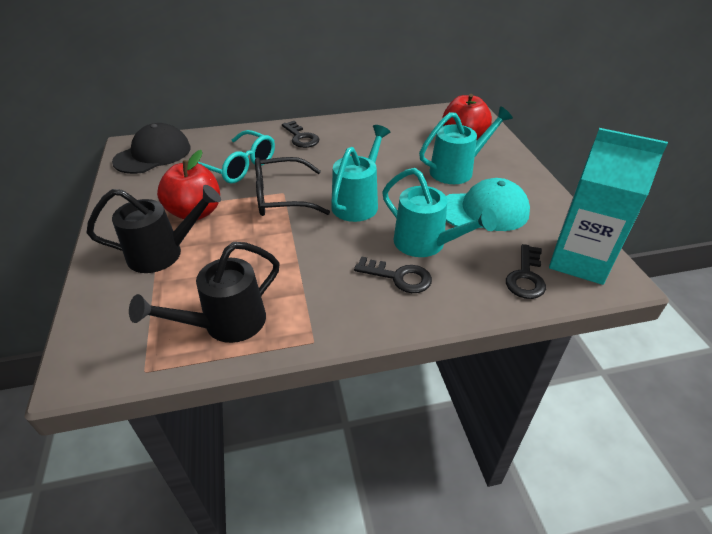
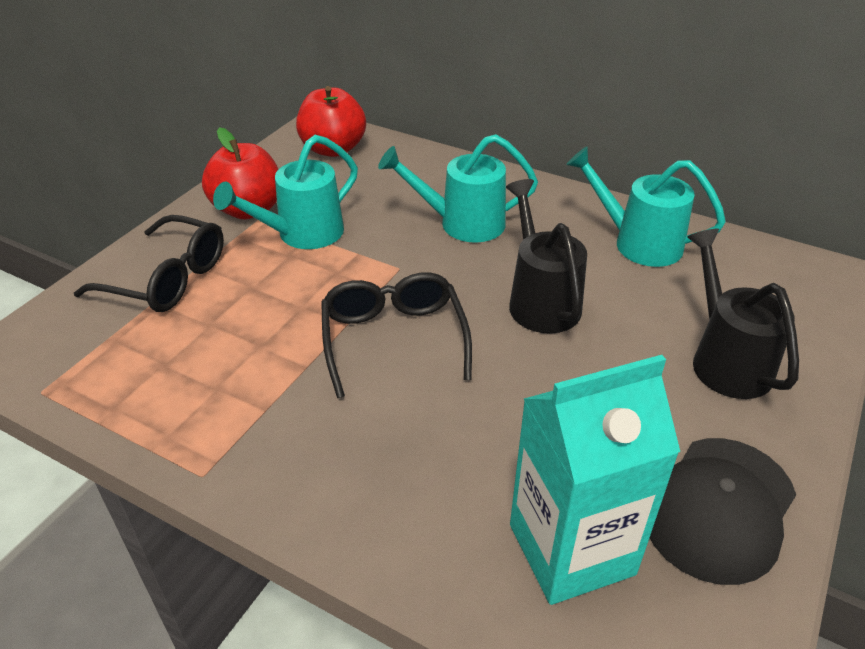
black glasses: 1 -> 2
black key: 3 -> 0
turquoise cap: 1 -> 0
turquoise glasses: 1 -> 0

